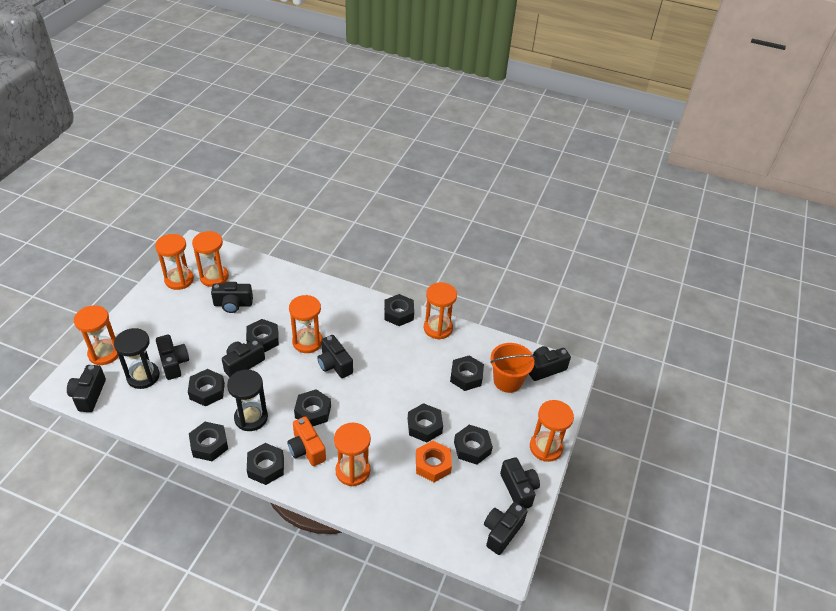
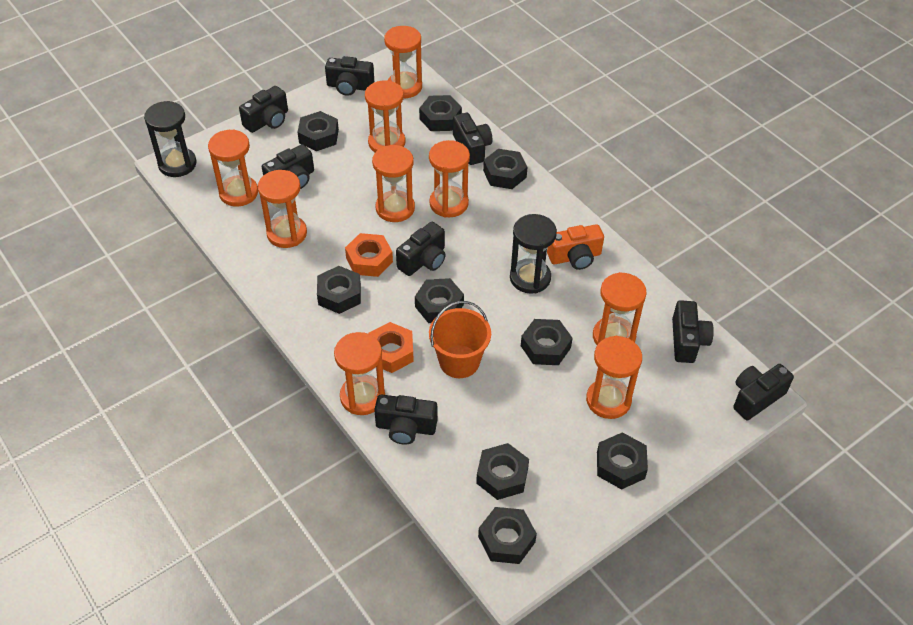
orange hourglass: 7 -> 9
orange nut: 1 -> 2

